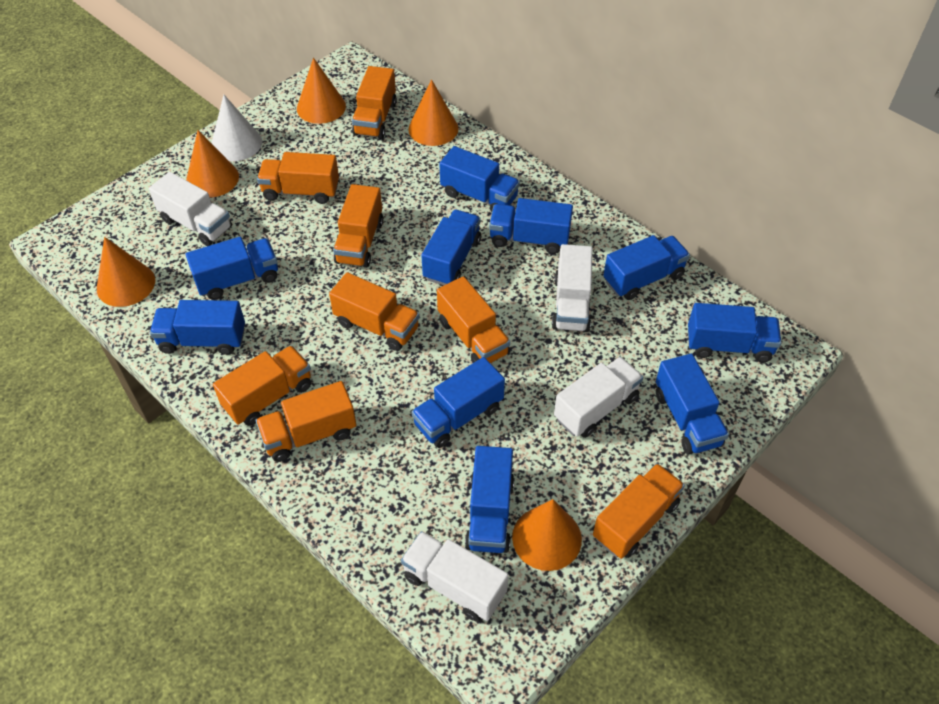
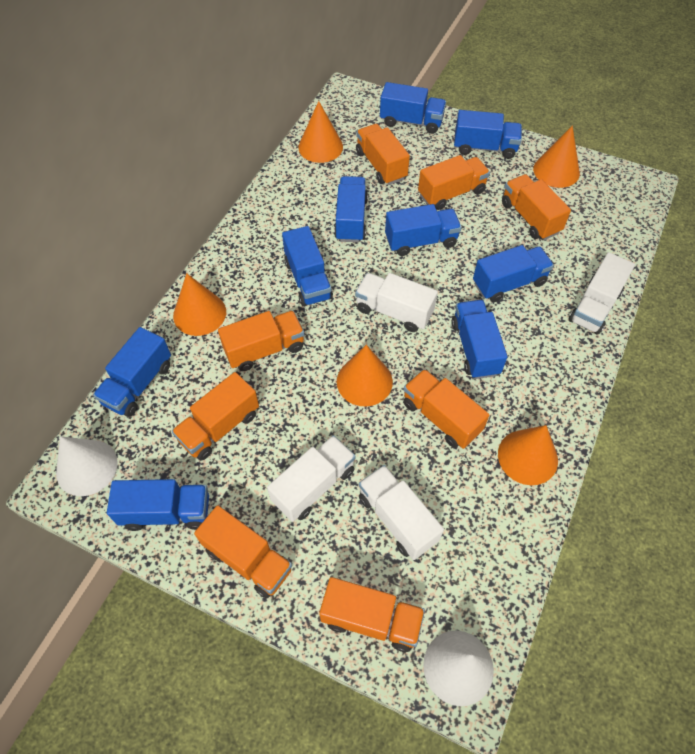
blue truck: 10 -> 9
white cone: 1 -> 2

